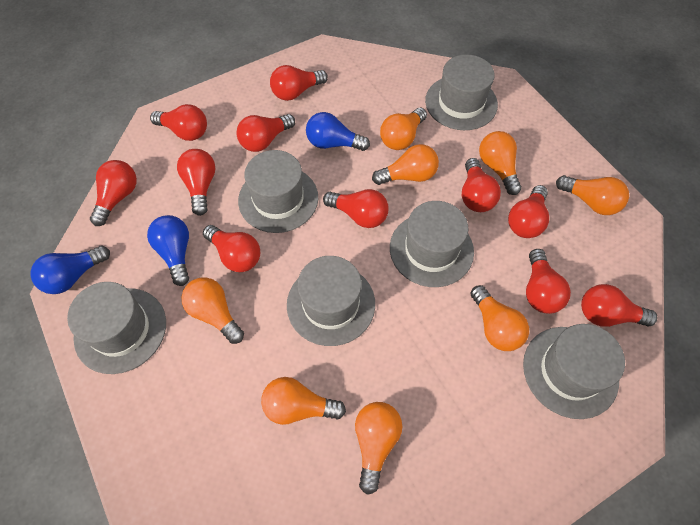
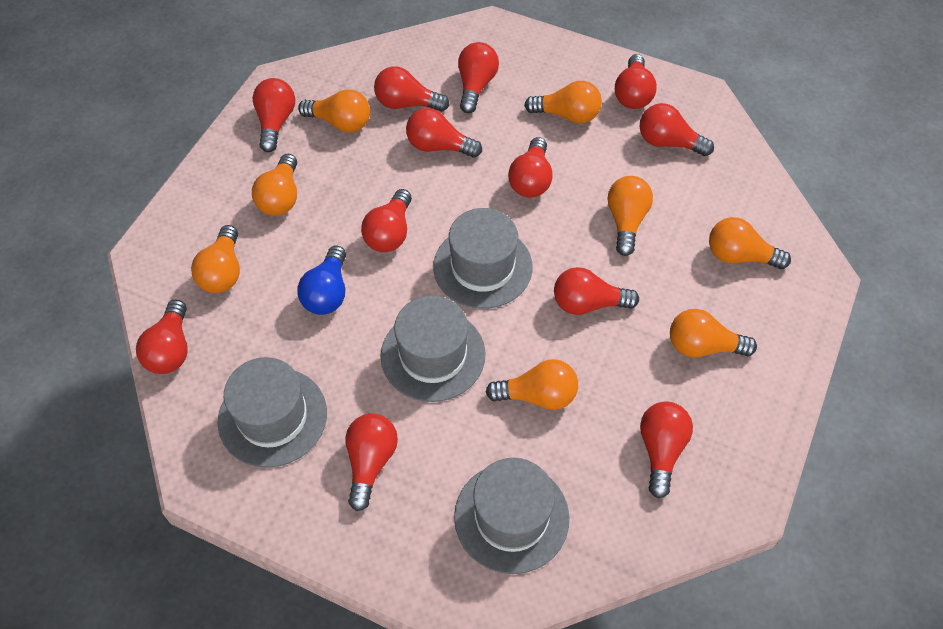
blue light bulb: 3 -> 1
grey hat: 6 -> 4
red light bulb: 11 -> 12

